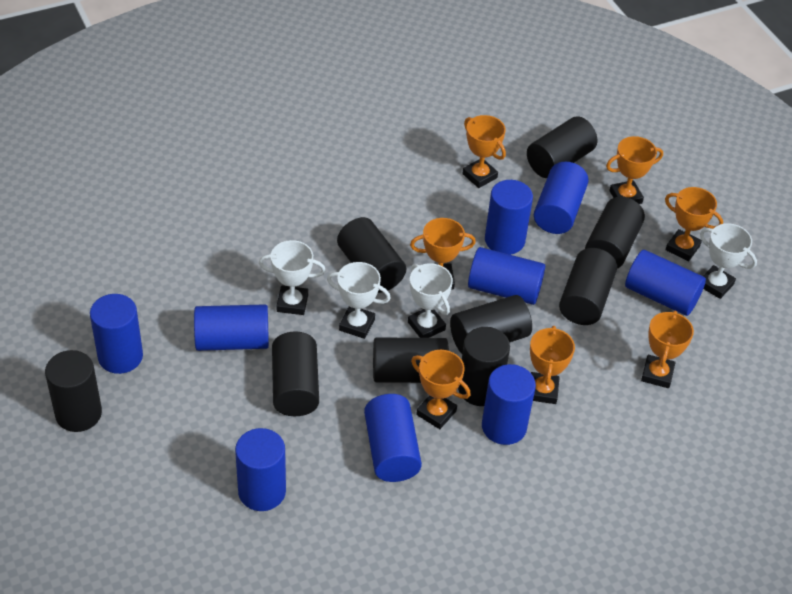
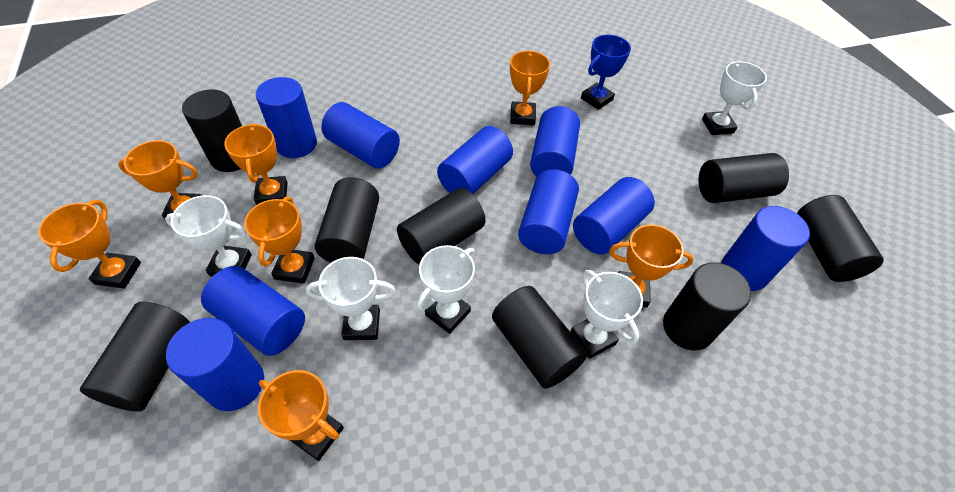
black cylinder: 9 -> 8
blue trophy: 0 -> 1
white trophy: 4 -> 5

